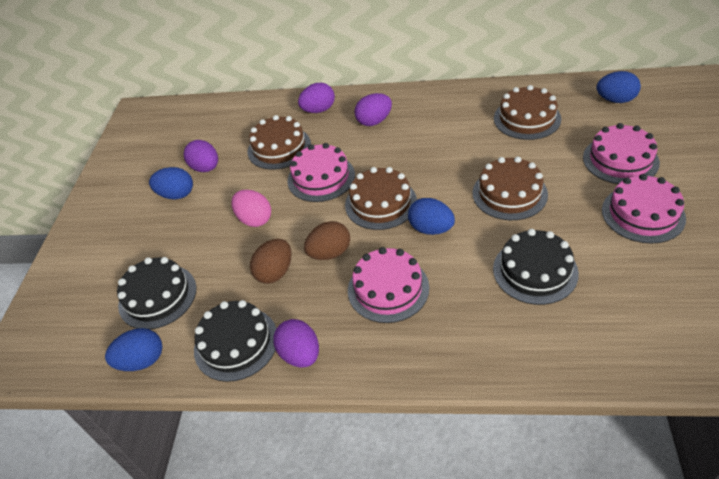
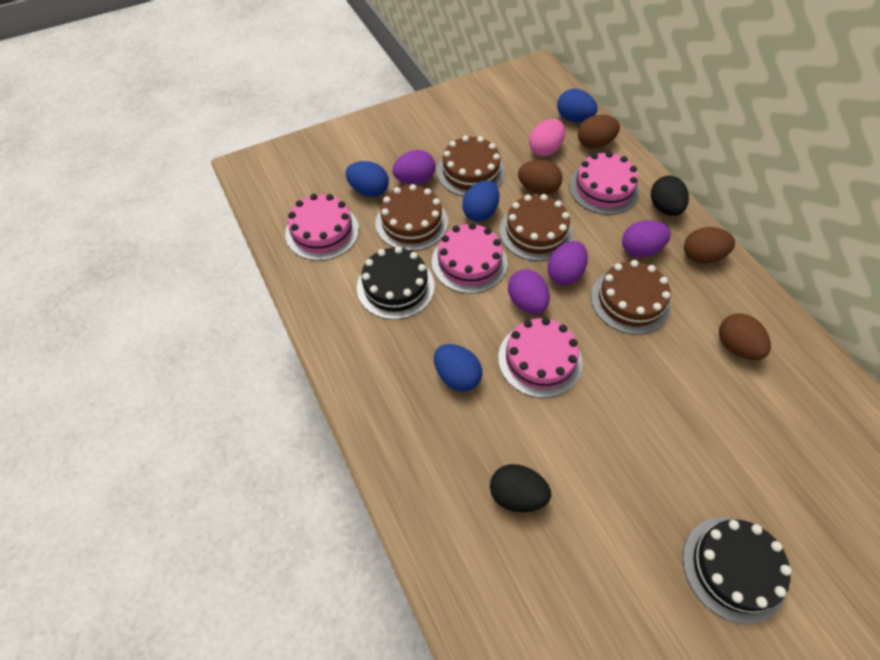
black cake: 3 -> 2
black egg: 0 -> 2
brown egg: 2 -> 4

